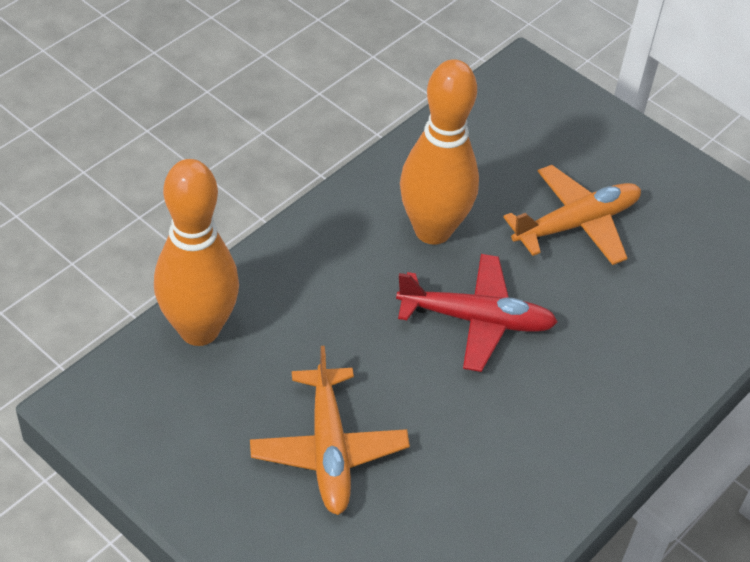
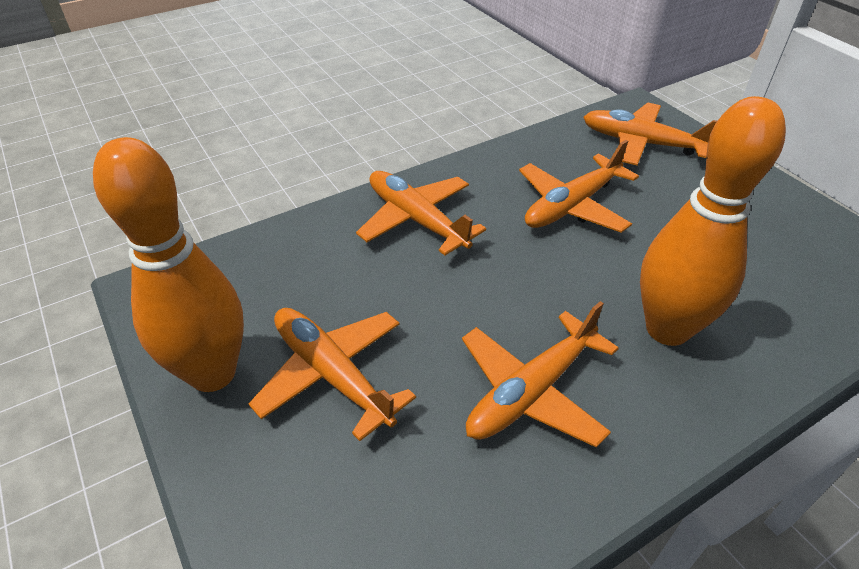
orange plane: 2 -> 5
red plane: 1 -> 0

